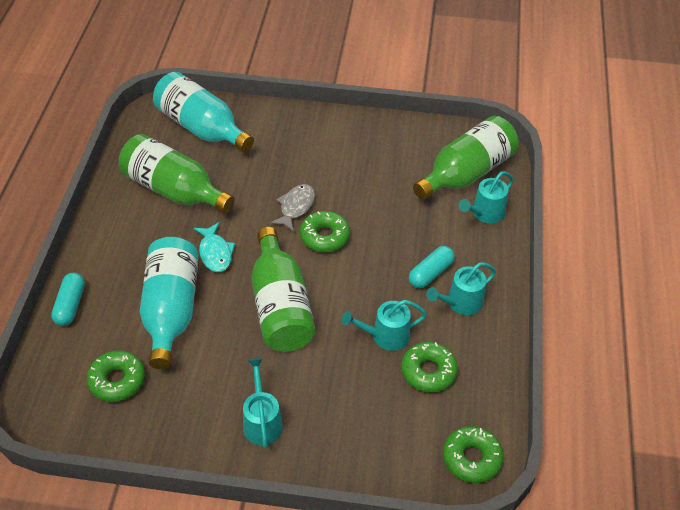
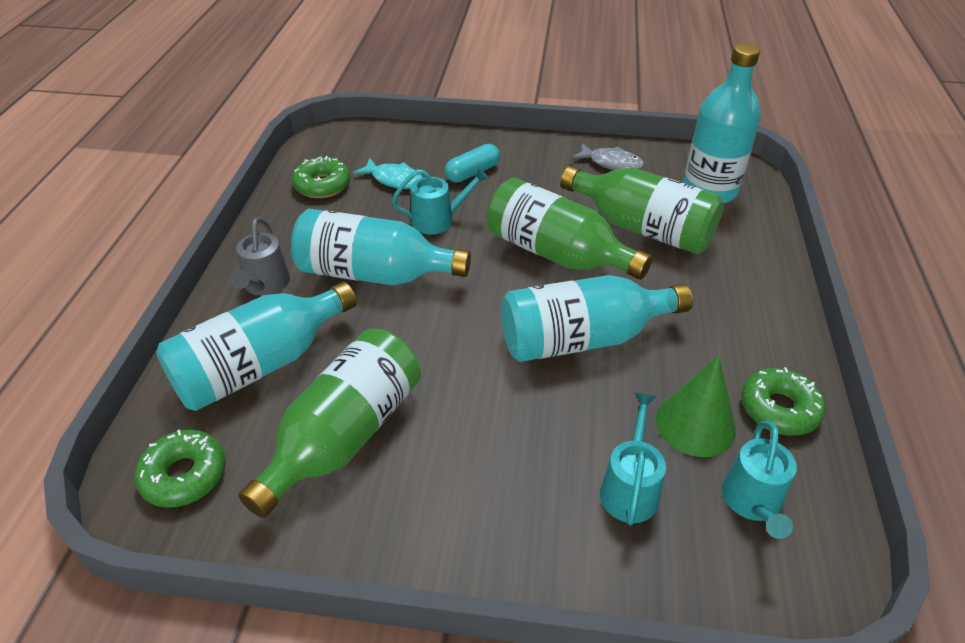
green cone: 0 -> 1
green donut: 4 -> 3
grey watering can: 0 -> 1
turquoise bottle: 2 -> 4
turquoise capsule: 2 -> 1
turquoise watering can: 4 -> 3

